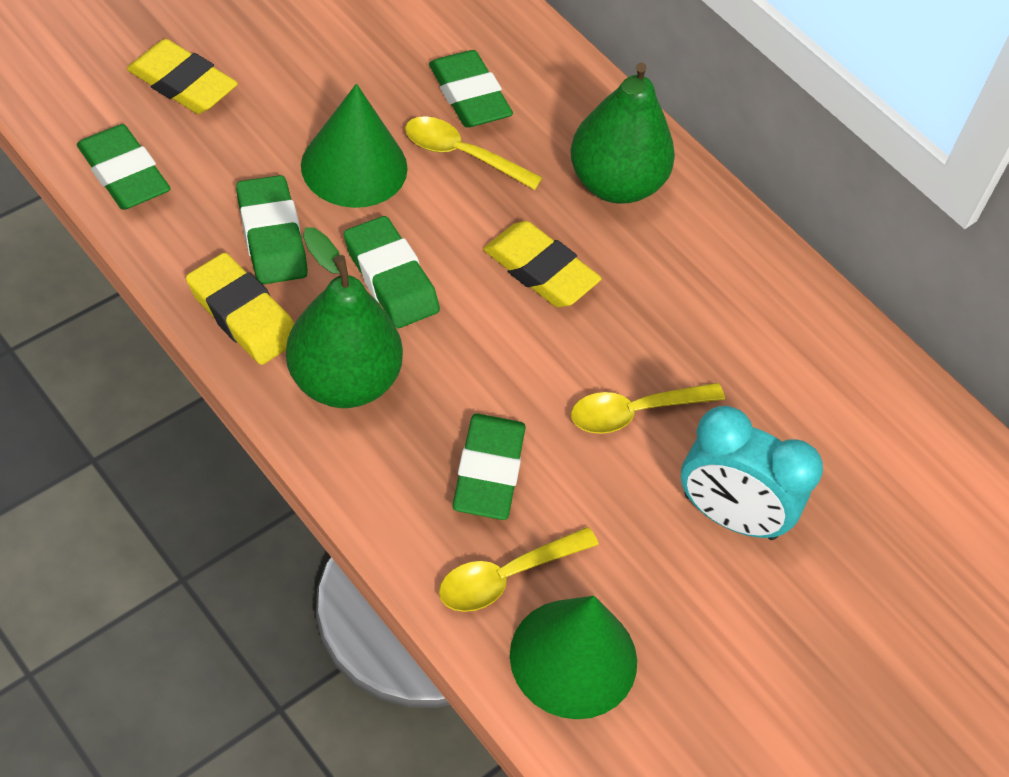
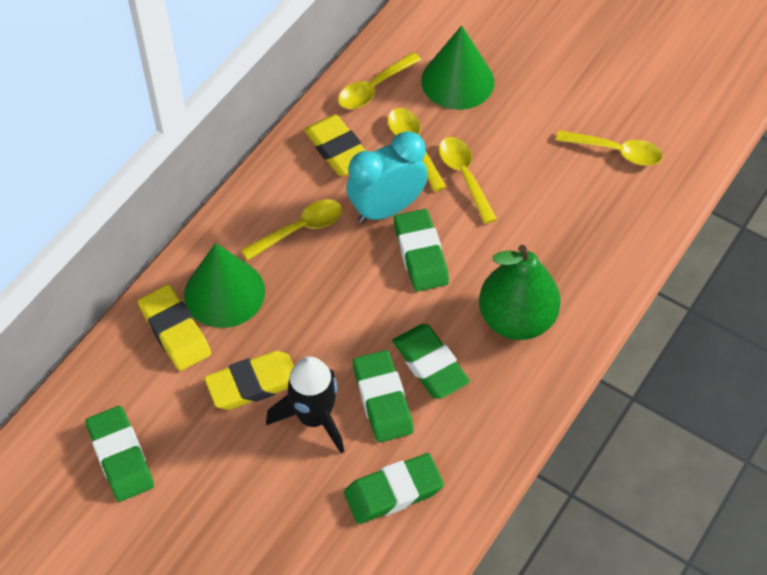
black rocket: 0 -> 1
green pear: 2 -> 1
yellow spoon: 3 -> 5

